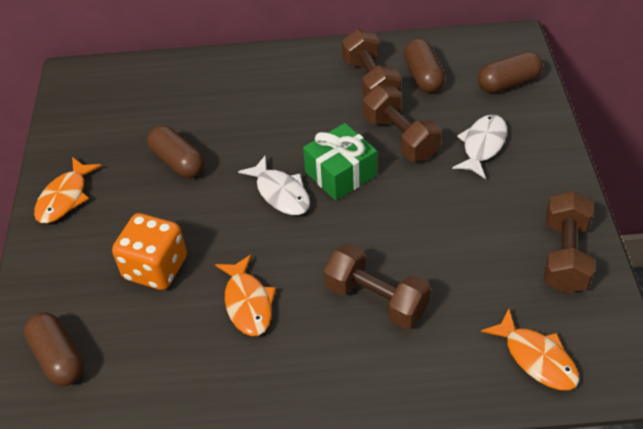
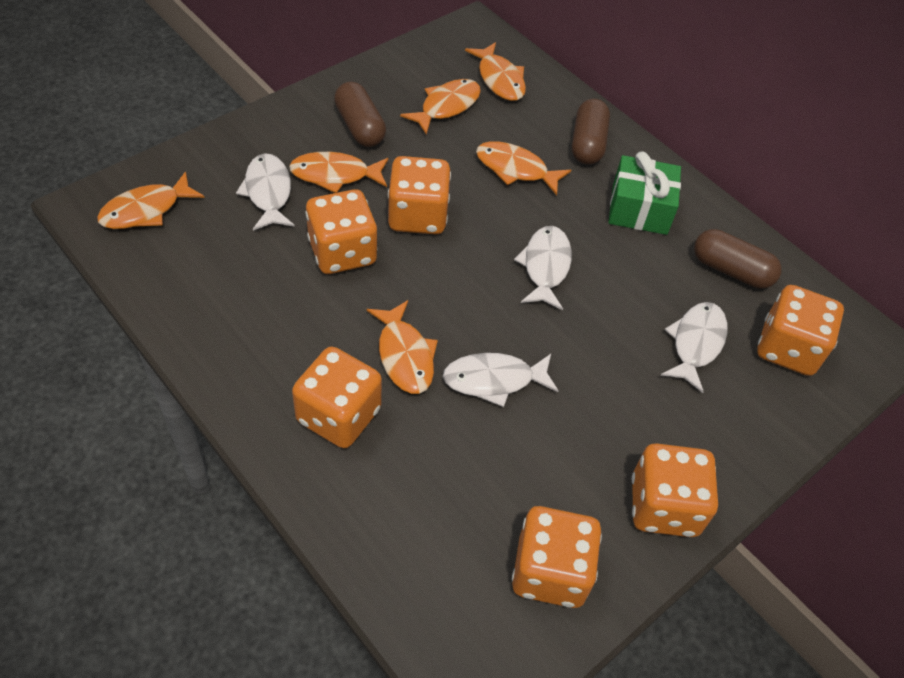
brown capsule: 4 -> 3
brown dumbbell: 4 -> 0
orange dice: 1 -> 6
orange fish: 3 -> 6
white fish: 2 -> 4

